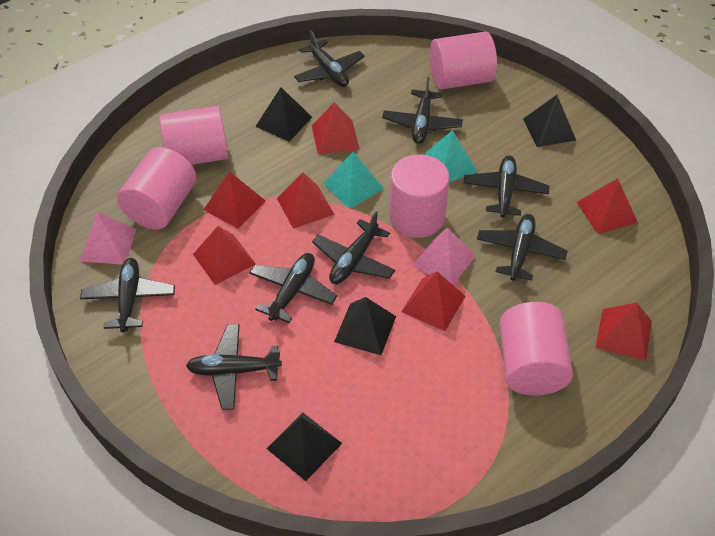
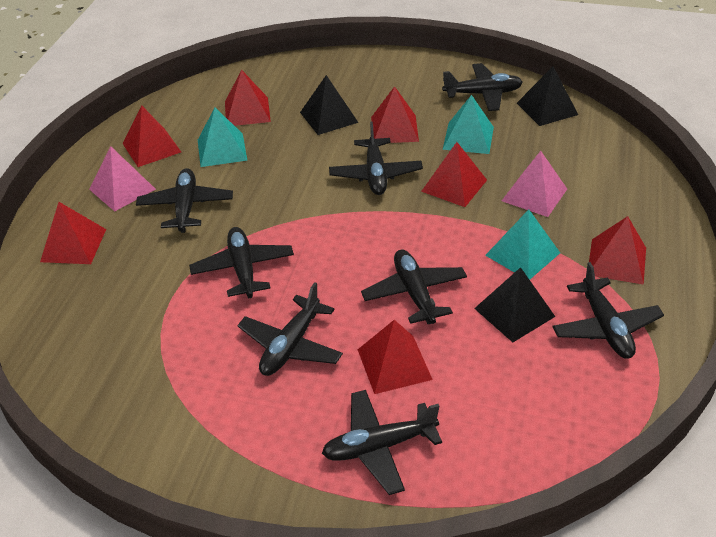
black pyramid: 4 -> 3
pink cylinder: 5 -> 0
turquoise pyramid: 2 -> 3

